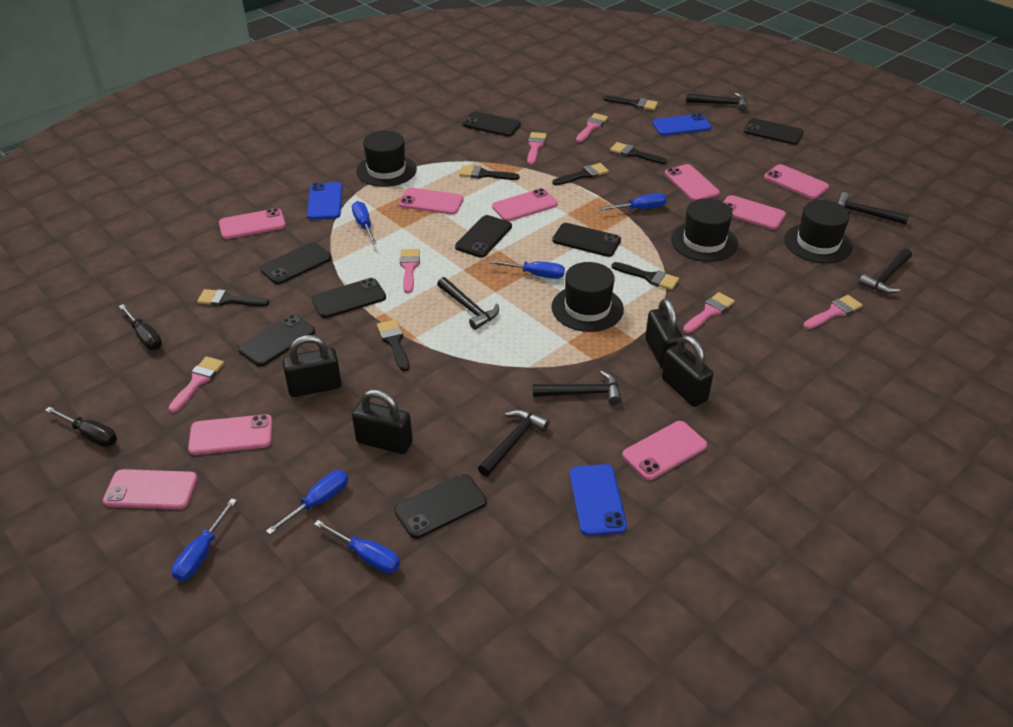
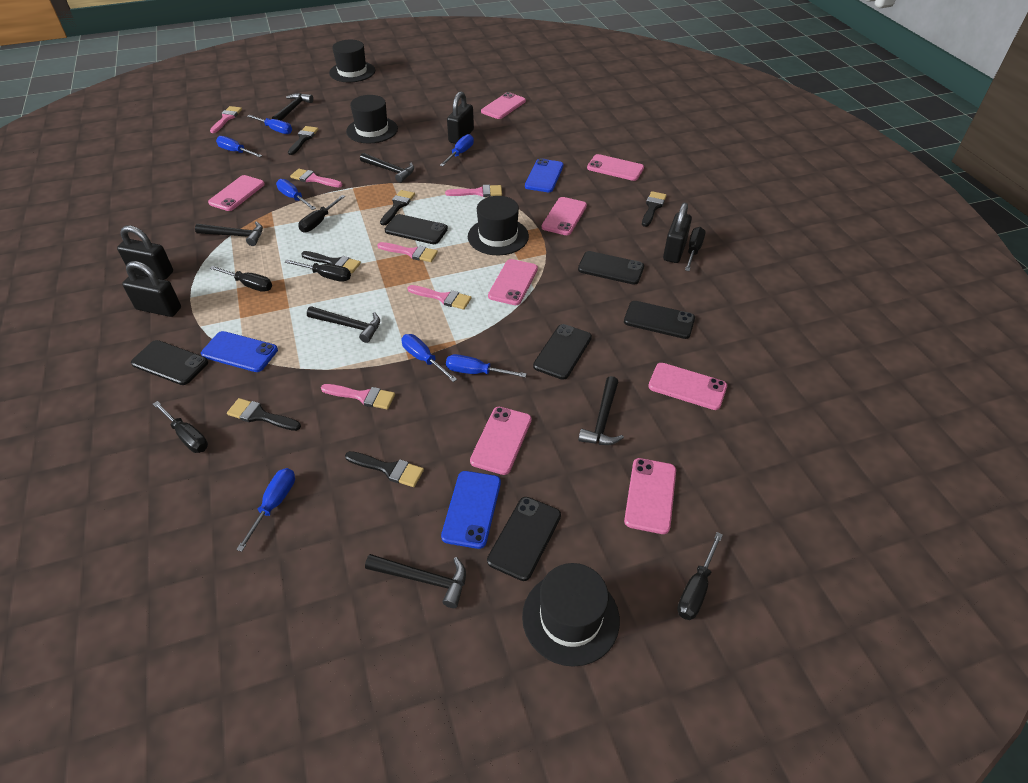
black brush: 7 -> 6
black phone: 8 -> 6
black screwdriver: 2 -> 6
blue screwdriver: 6 -> 7
pink phone: 9 -> 8

